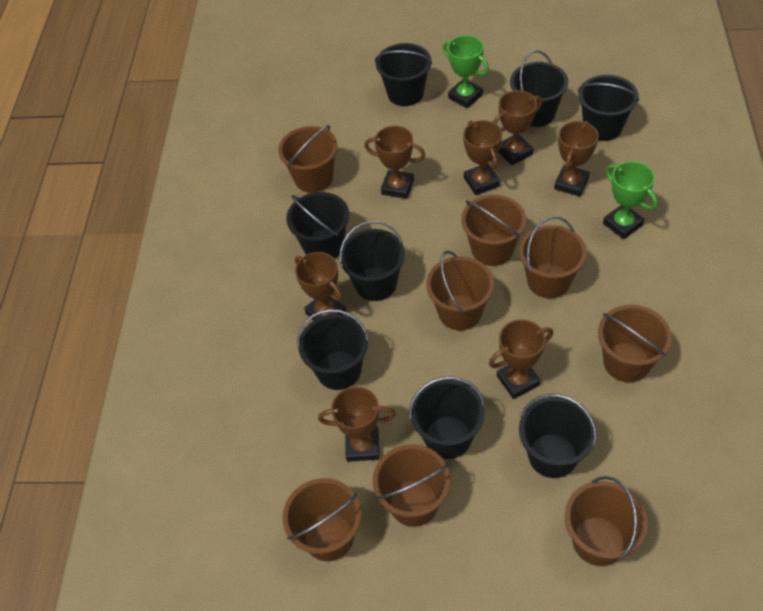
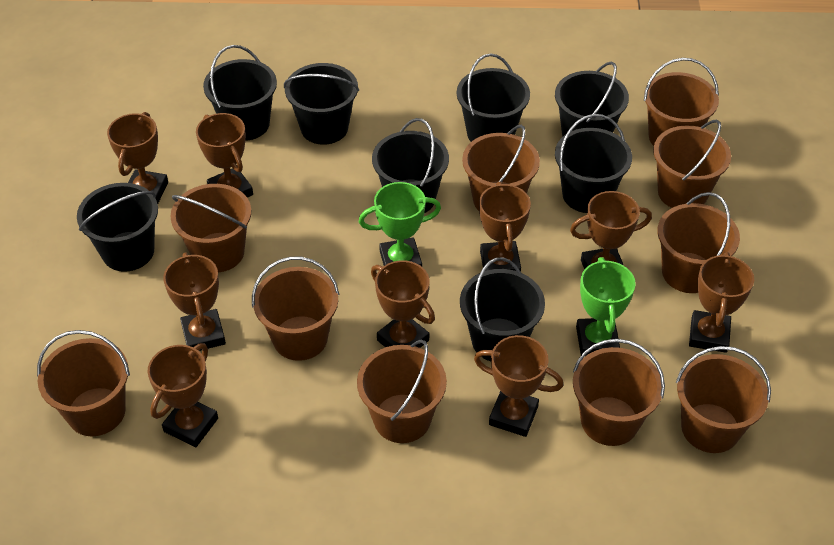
brown bucket: 8 -> 10
brown trophy: 7 -> 9

